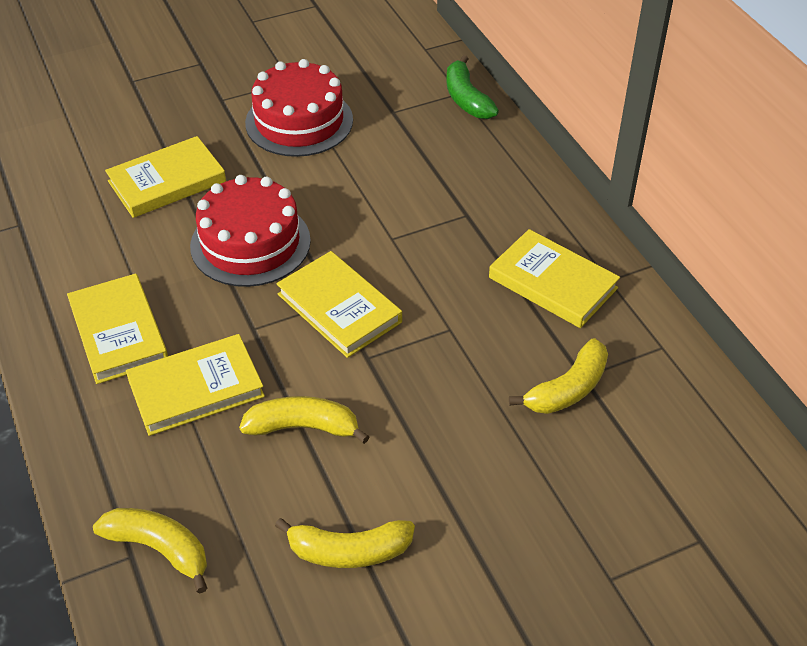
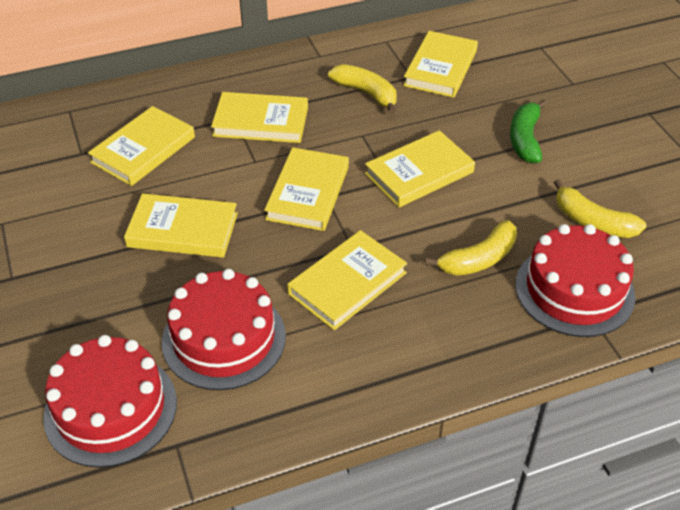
red cake: 2 -> 3
yellow banana: 4 -> 3
yellow book: 5 -> 7

